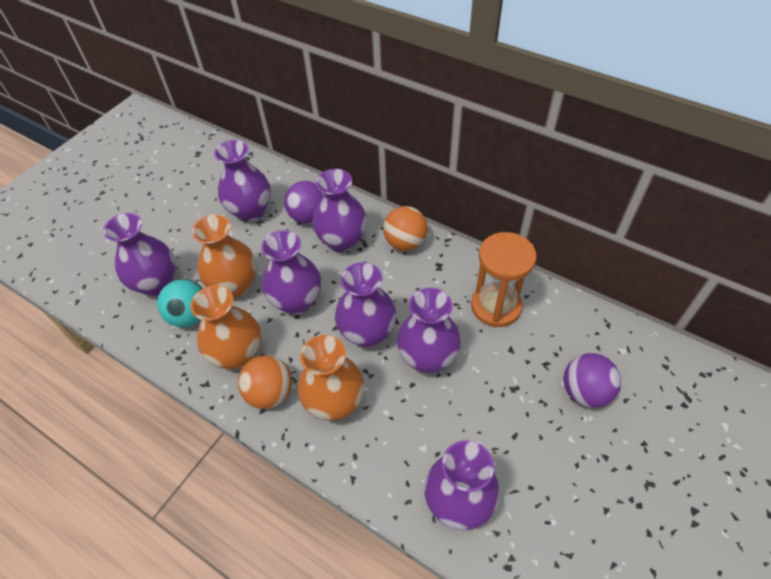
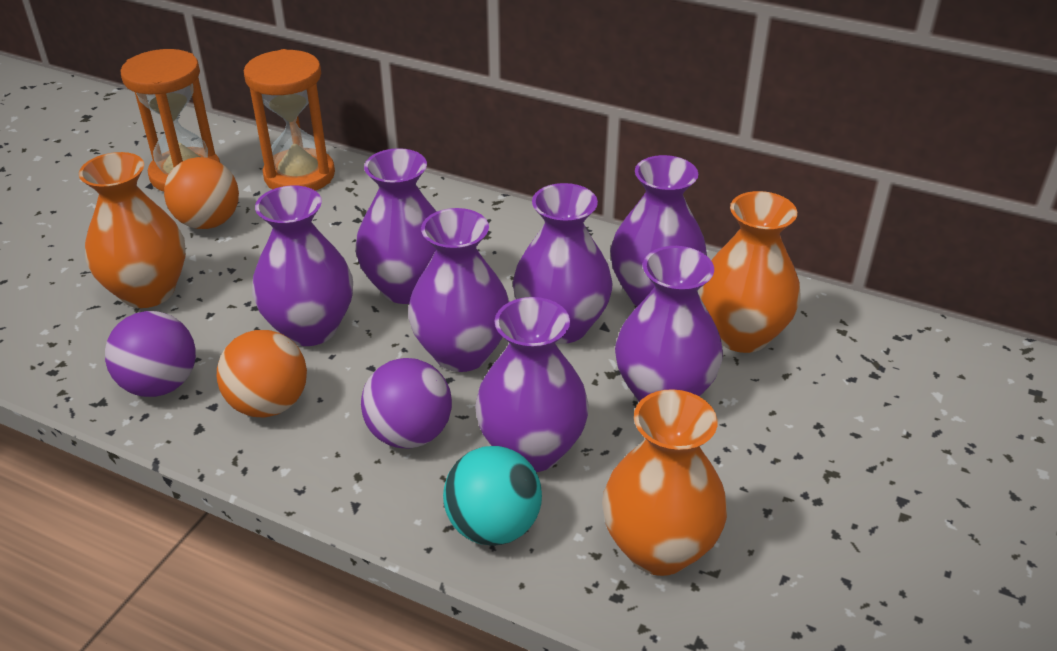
orange hourglass: 1 -> 2

